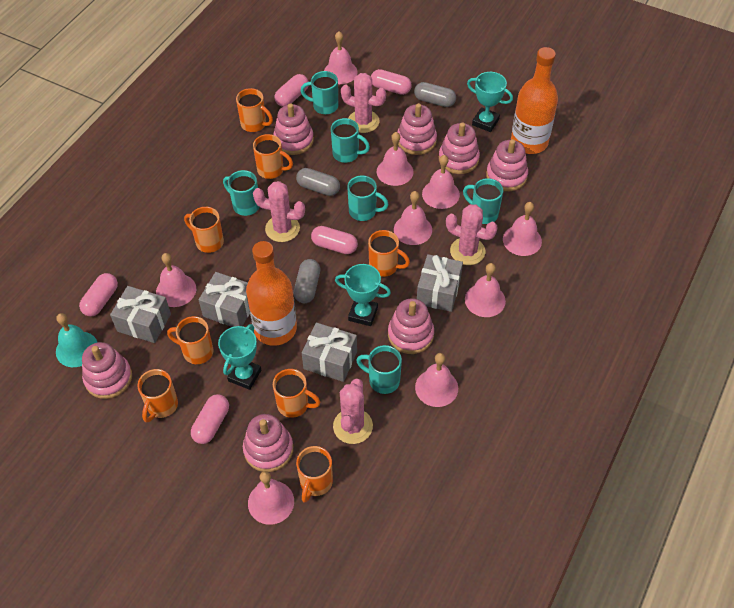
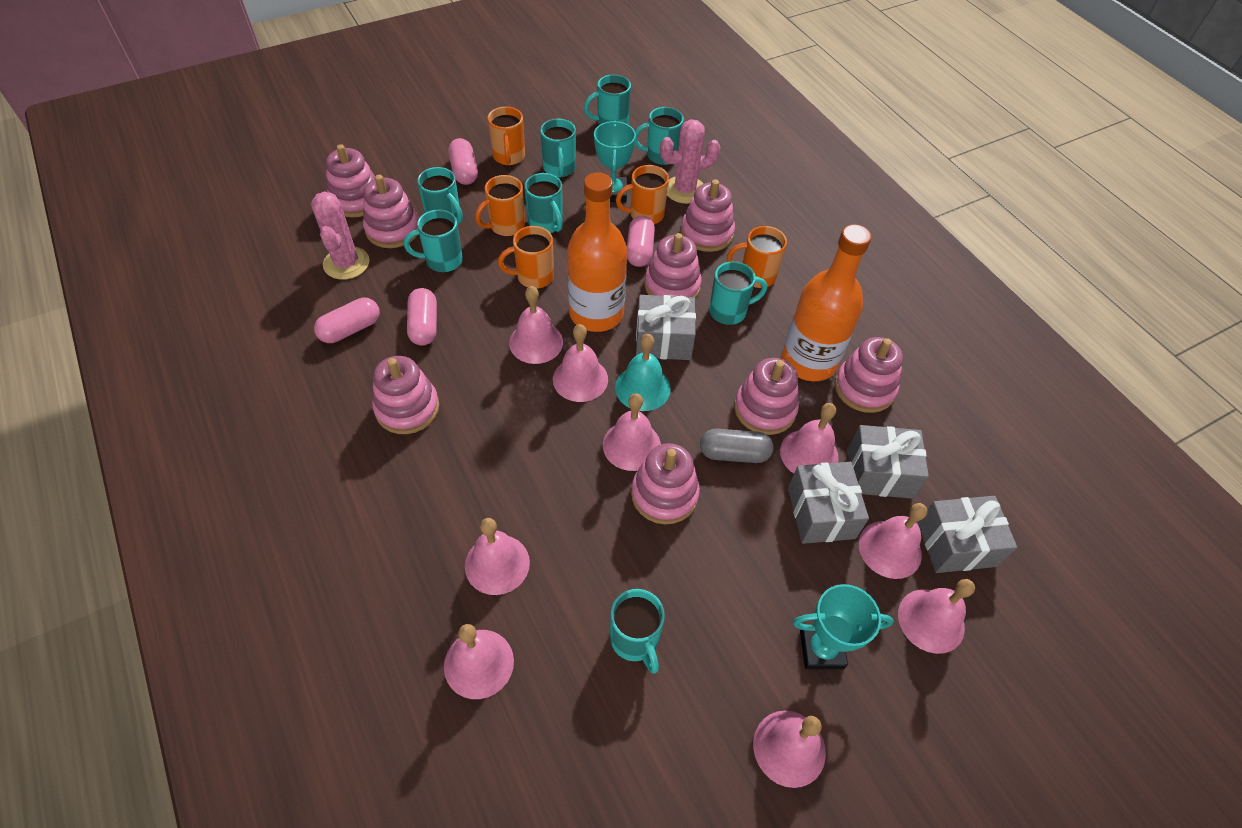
grey capsule: 3 -> 1
orange mug: 8 -> 5
pink cactus: 4 -> 2
pink capsule: 5 -> 4
pink stacking toy: 7 -> 8
turquoise mug: 6 -> 8
turquoise trophy: 3 -> 2

